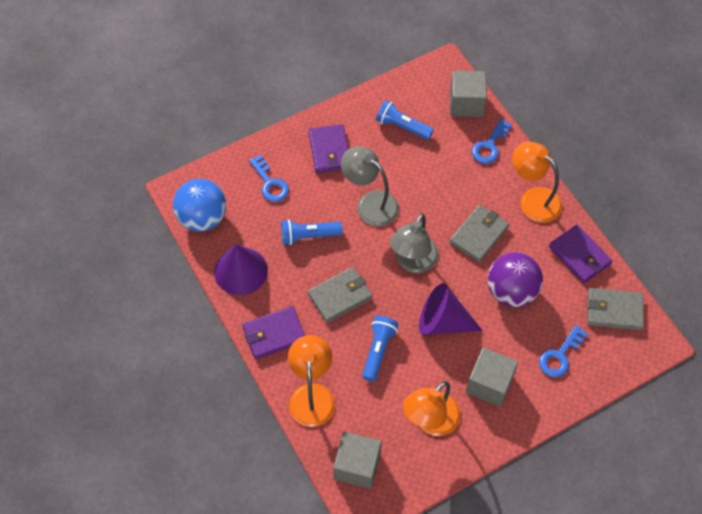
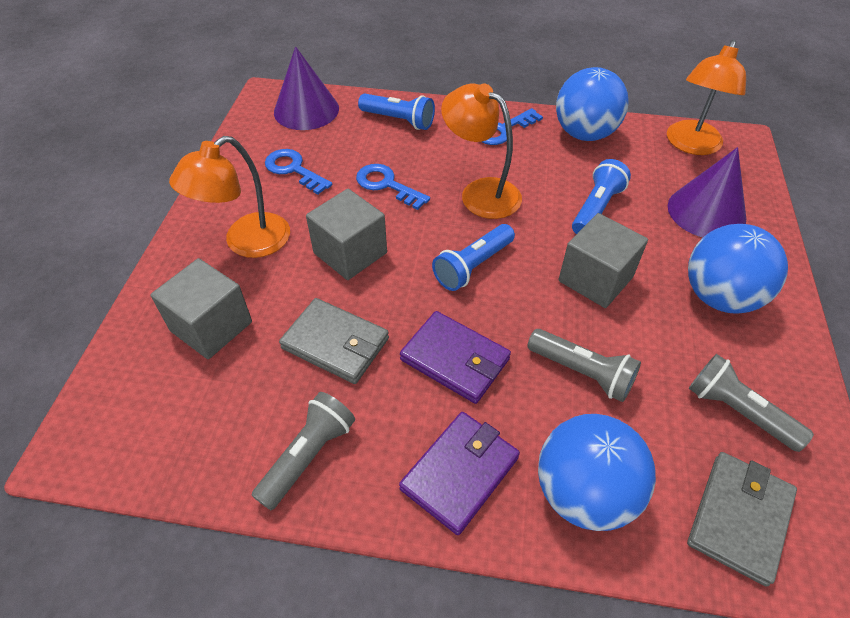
blue ball: 1 -> 3
grey flashlight: 0 -> 3
grey lamp: 2 -> 0
grey wallet: 3 -> 2
purple ball: 1 -> 0
purple wallet: 3 -> 2

